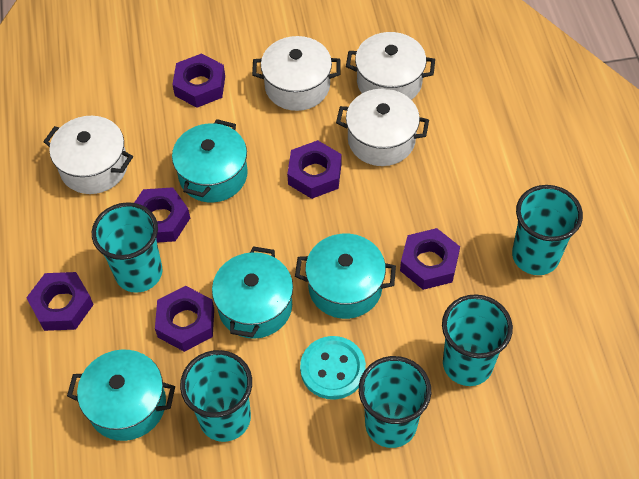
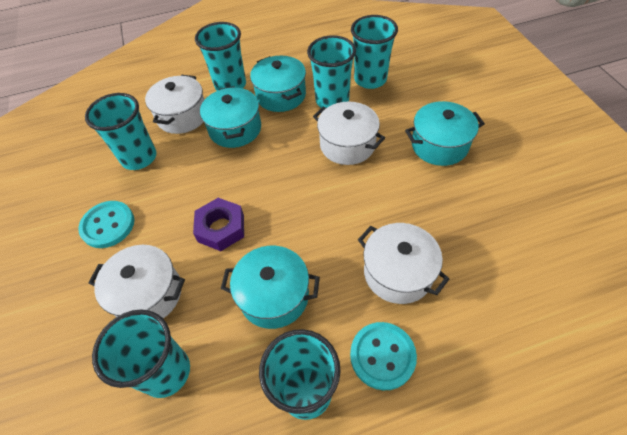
purple nut: 6 -> 1
turquoise button: 1 -> 2
turquoise cup: 5 -> 6

